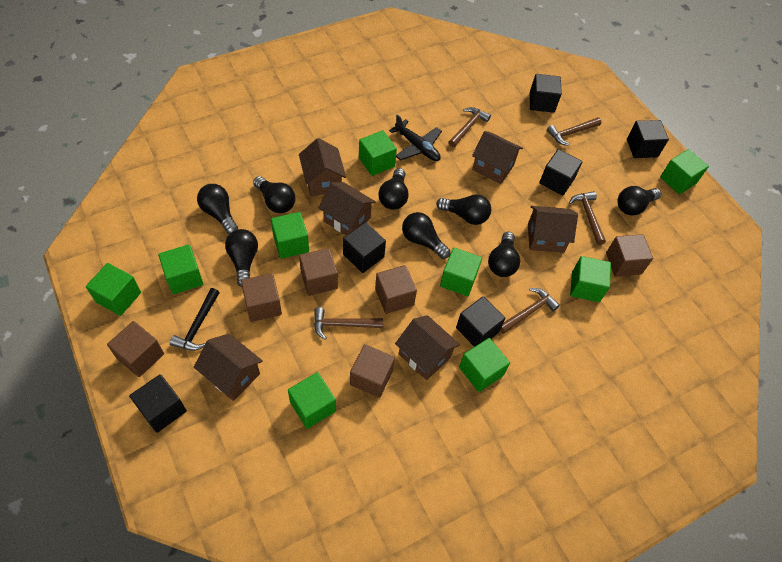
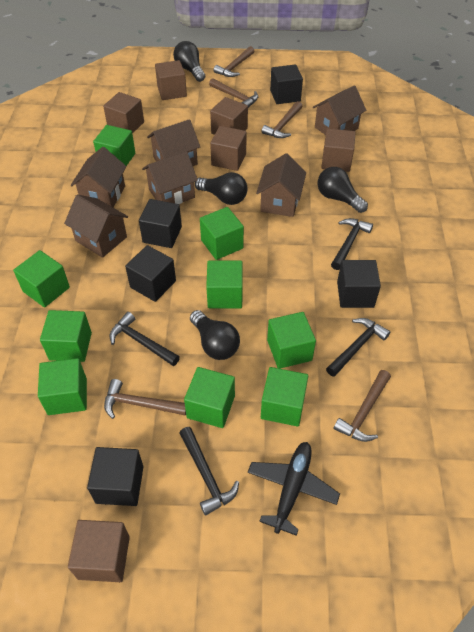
black cube: 6 -> 5
black hammer: 1 -> 4
black light bulb: 8 -> 4

